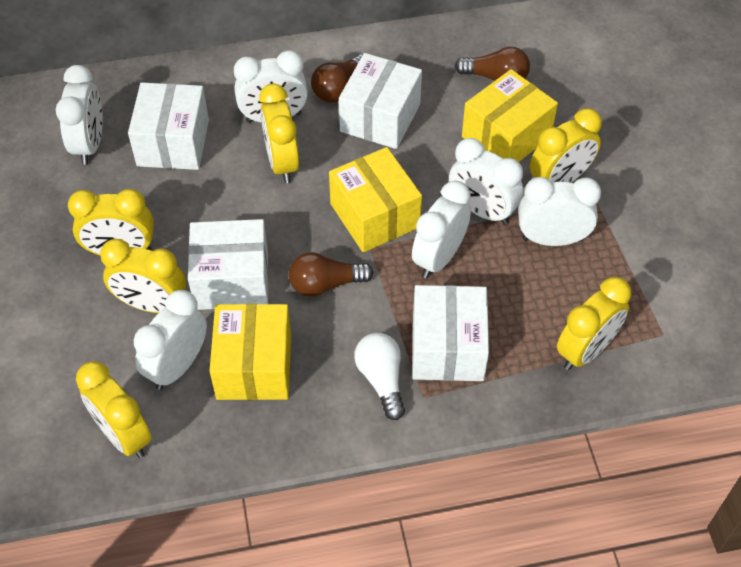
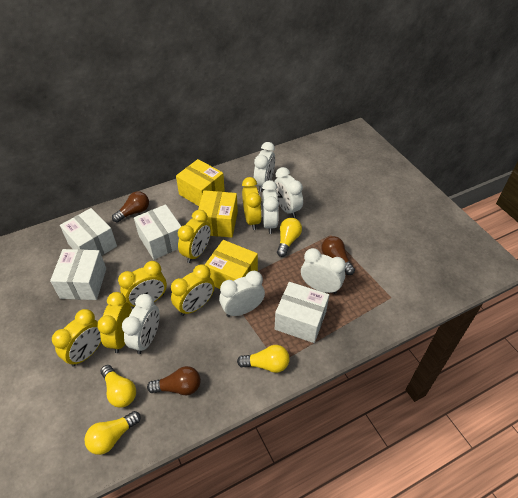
white light bulb: 1 -> 0
yellow light bulb: 0 -> 4

